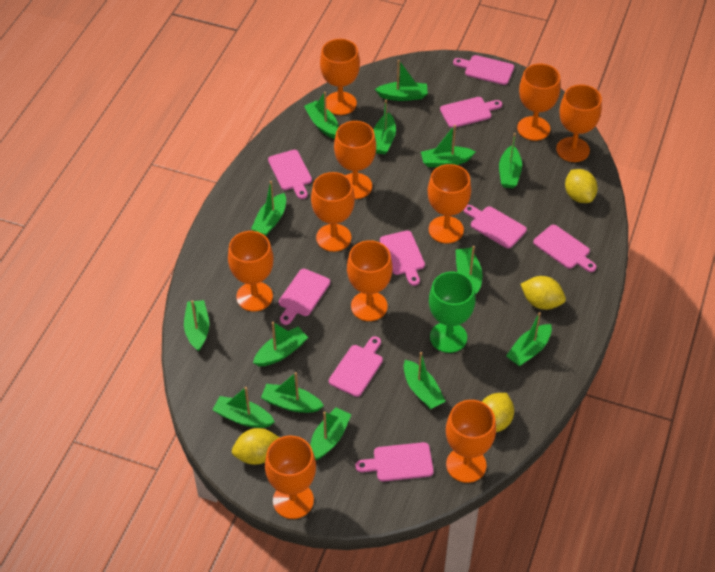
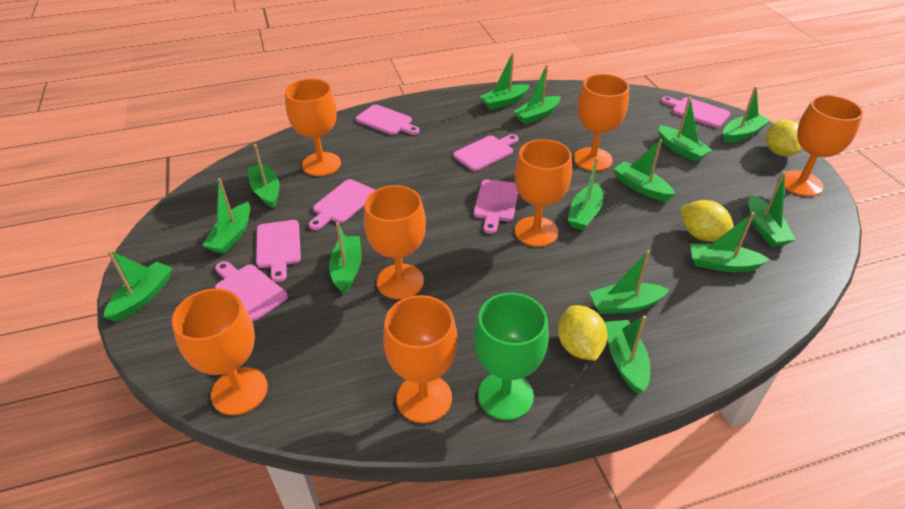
orange goblet: 10 -> 7
pink cutting board: 9 -> 7
yellow lemon: 4 -> 3

